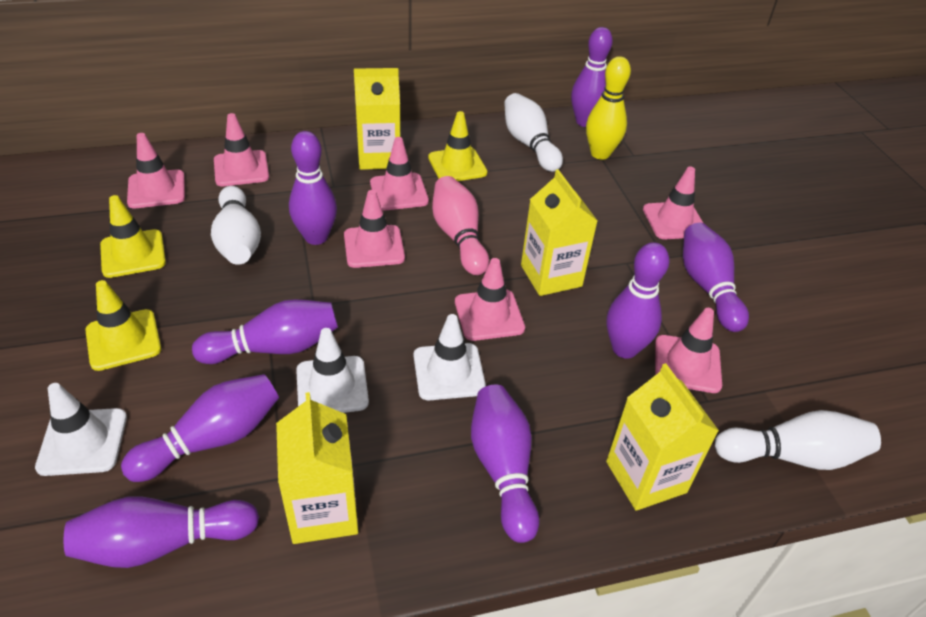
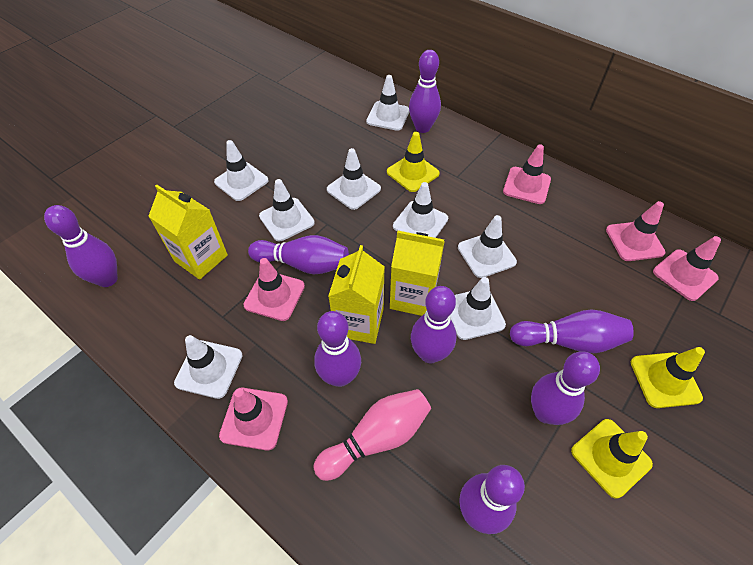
pink traffic cone: 7 -> 5
white bowling pin: 3 -> 0
white traffic cone: 3 -> 8
yellow bowling pin: 1 -> 0
yellow carton: 4 -> 3

